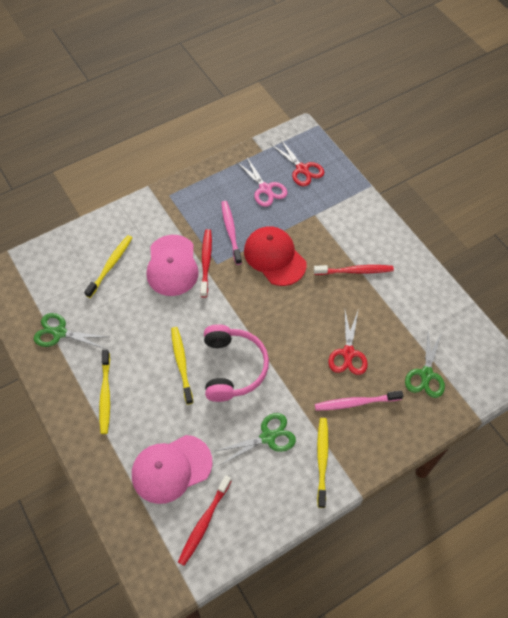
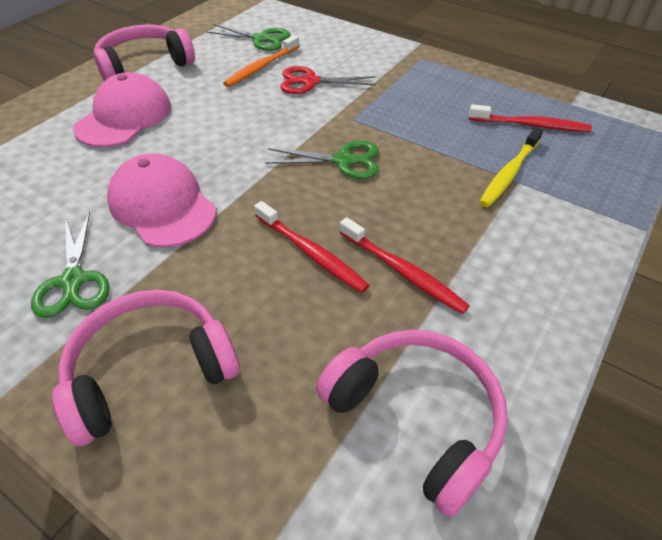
orange toothbrush: 0 -> 1
pink headphones: 1 -> 3
pink scissors: 1 -> 0
pink toothbrush: 2 -> 0
red cap: 1 -> 0
red scissors: 2 -> 1
yellow toothbrush: 4 -> 1

